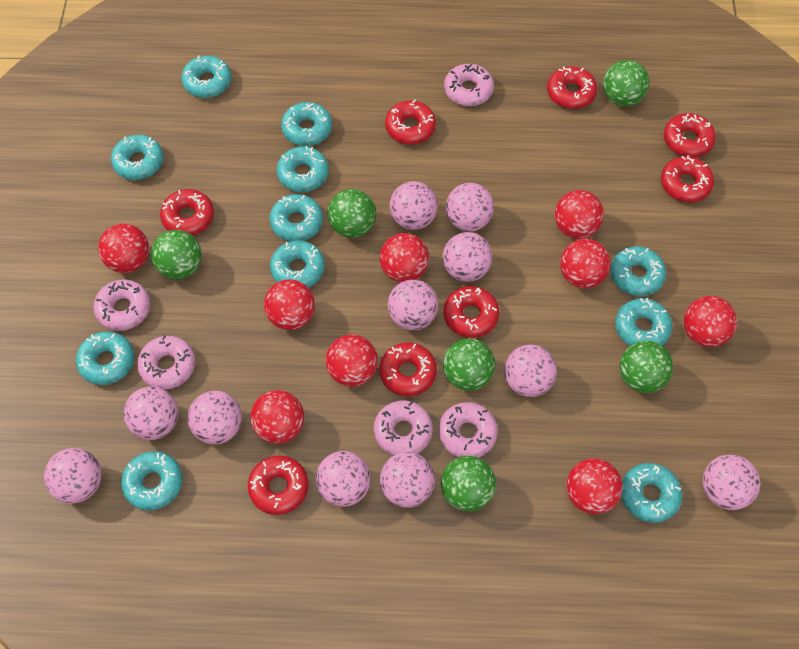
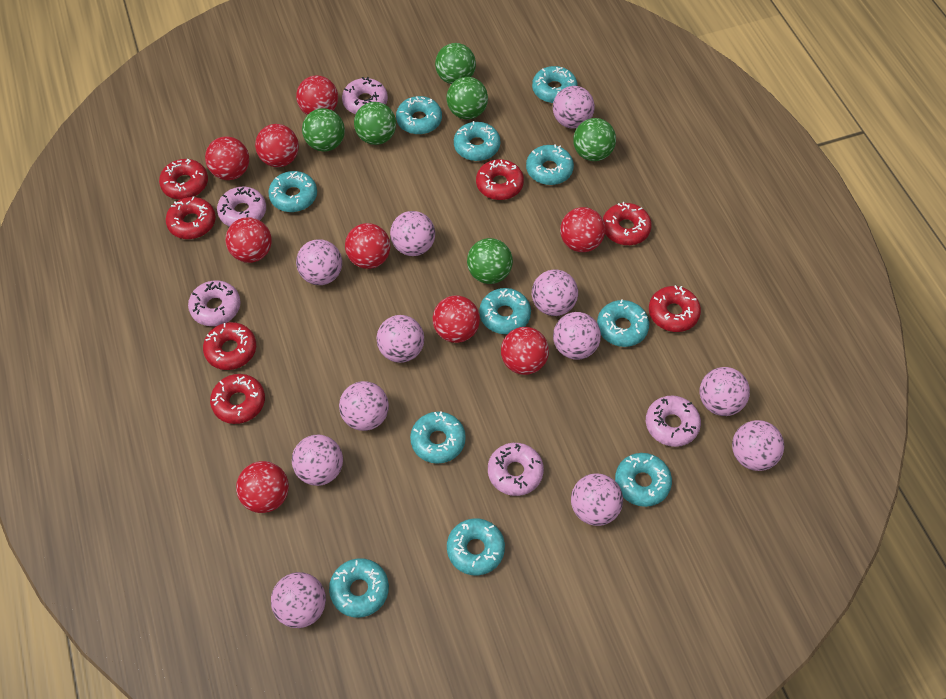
pink ball: 11 -> 12
red donut: 8 -> 7

